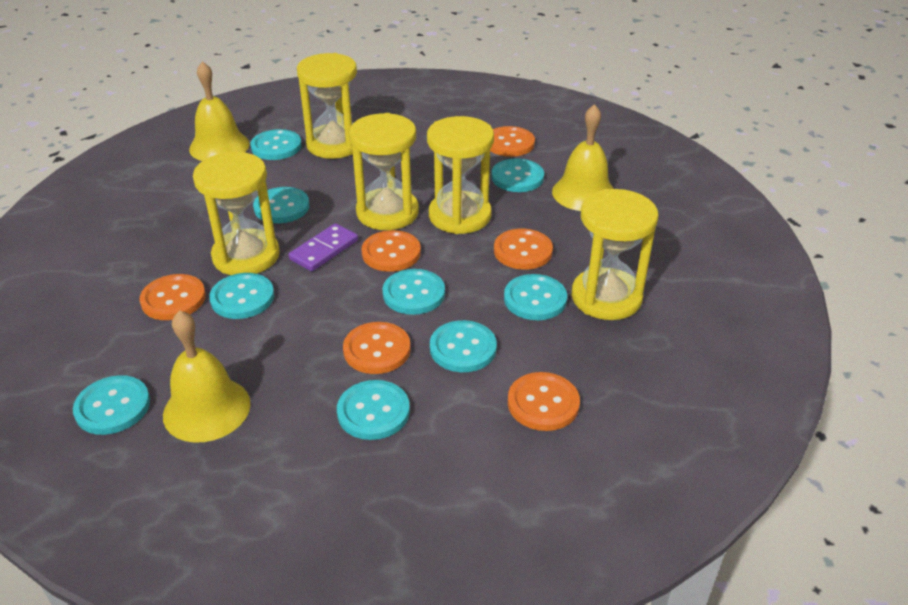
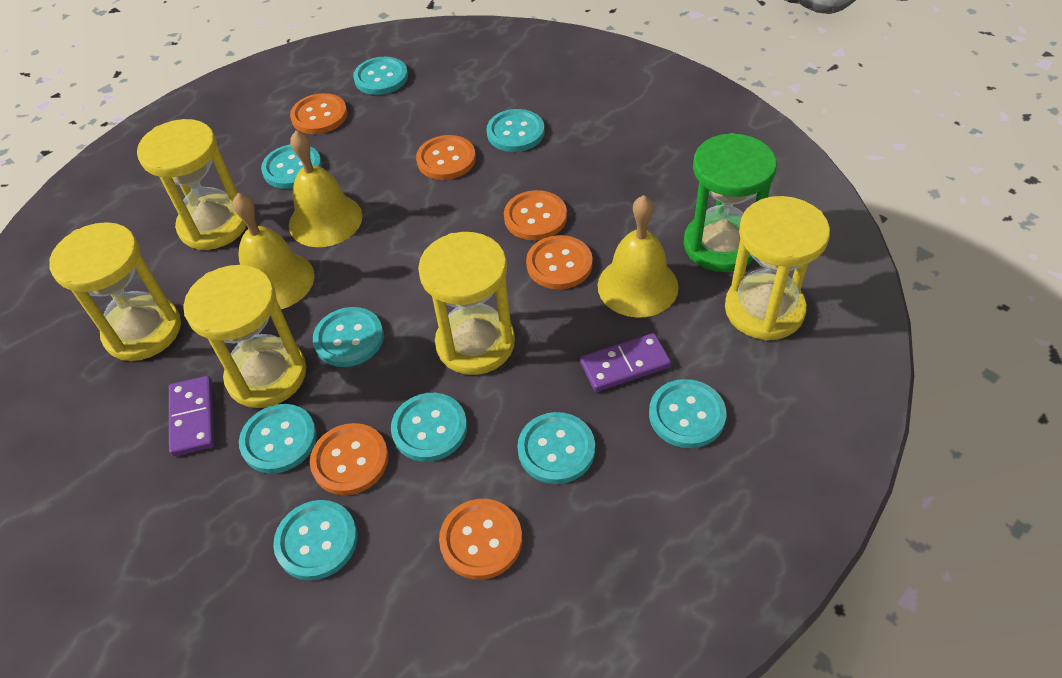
green hourglass: 0 -> 1
purple domino: 1 -> 2

